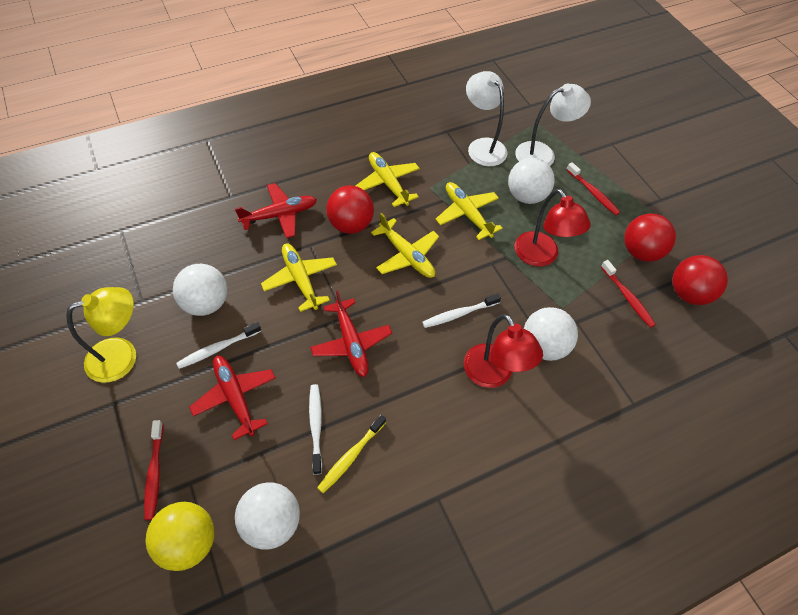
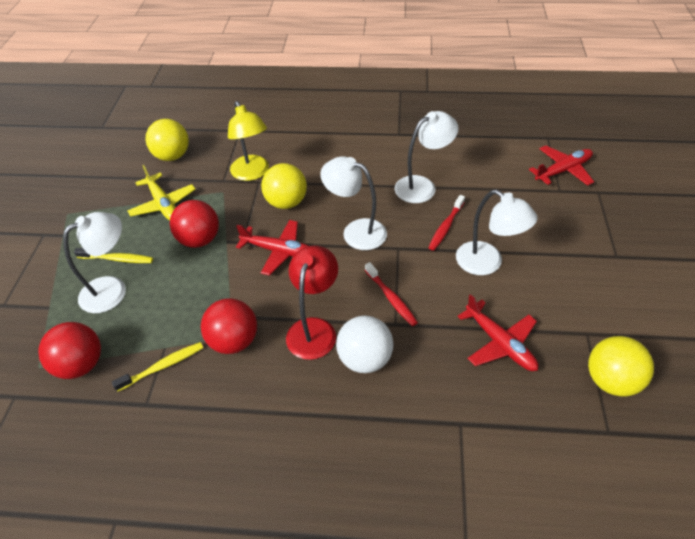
red lamp: 2 -> 1
red toothbrush: 3 -> 2
white ball: 4 -> 1
white lamp: 2 -> 4
white toothbrush: 3 -> 0
yellow ball: 1 -> 3
yellow plane: 4 -> 1
yellow toothbrush: 1 -> 2

